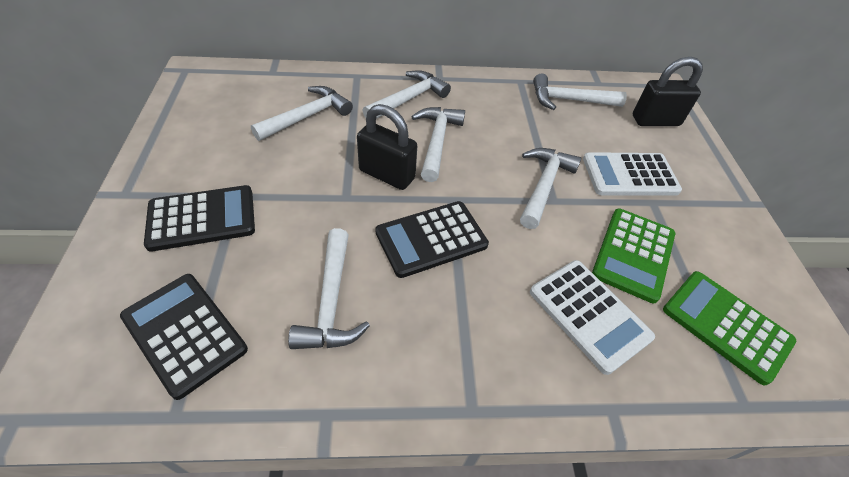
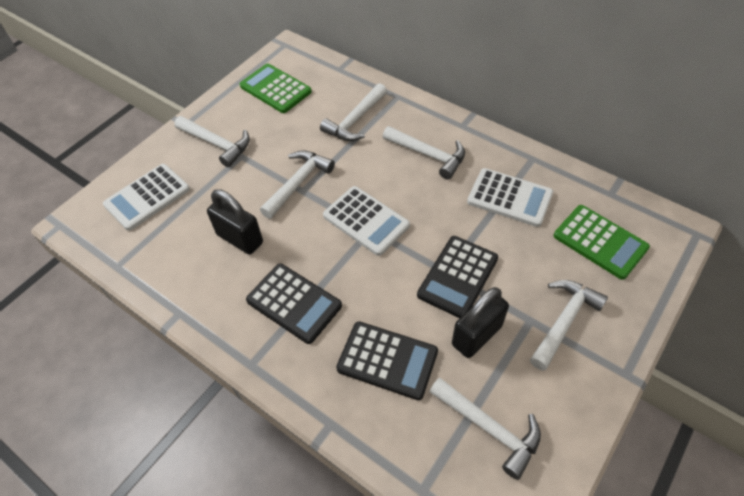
white calculator: 2 -> 3

